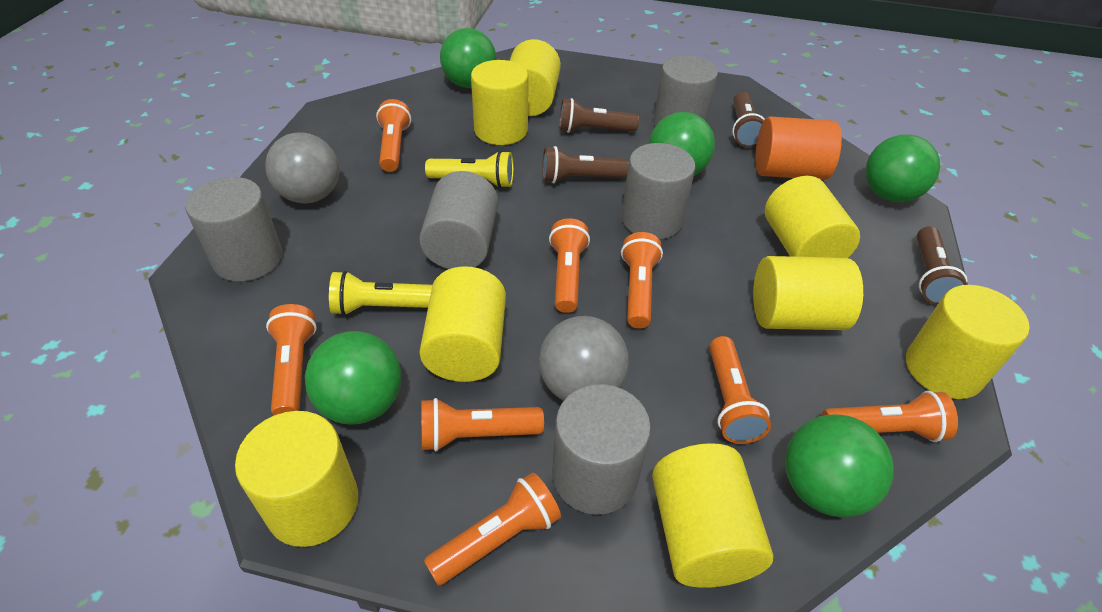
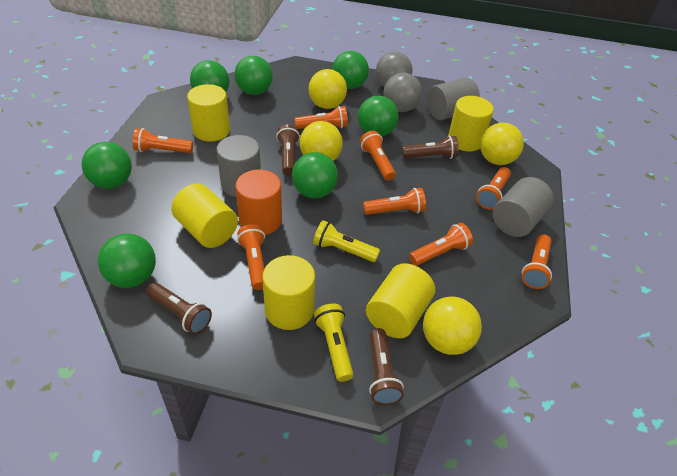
green ball: 5 -> 7
grey cylinder: 5 -> 3
yellow ball: 0 -> 4
yellow cylinder: 8 -> 5

